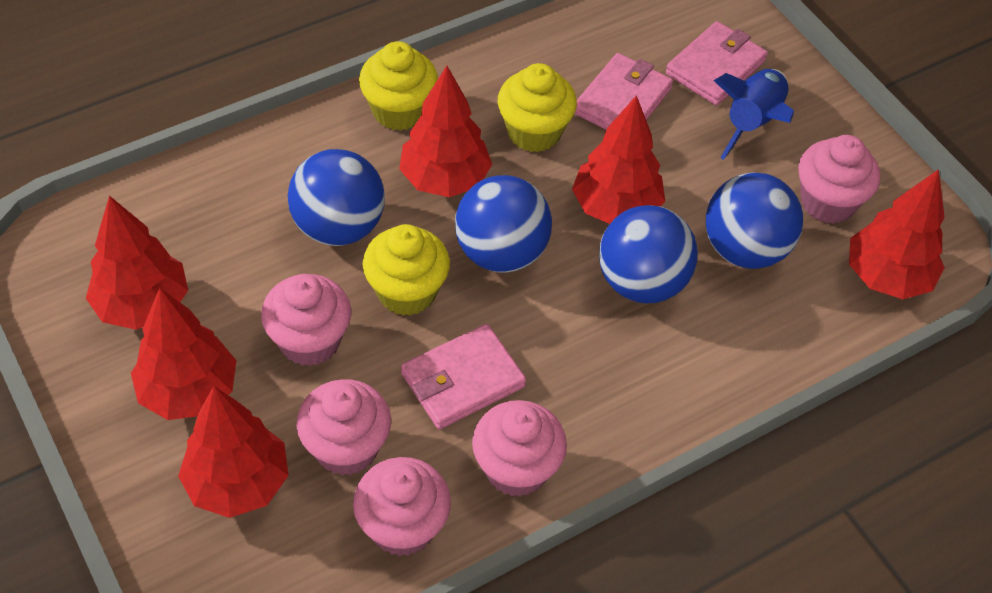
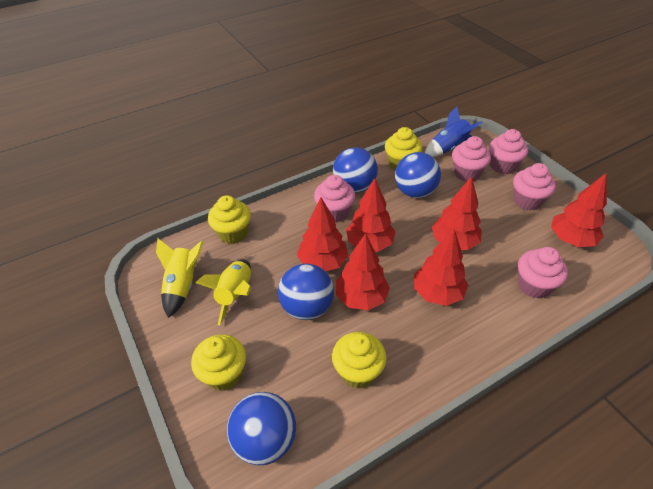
pink wallet: 3 -> 0
yellow cupcake: 3 -> 4
yellow rocket: 0 -> 2

